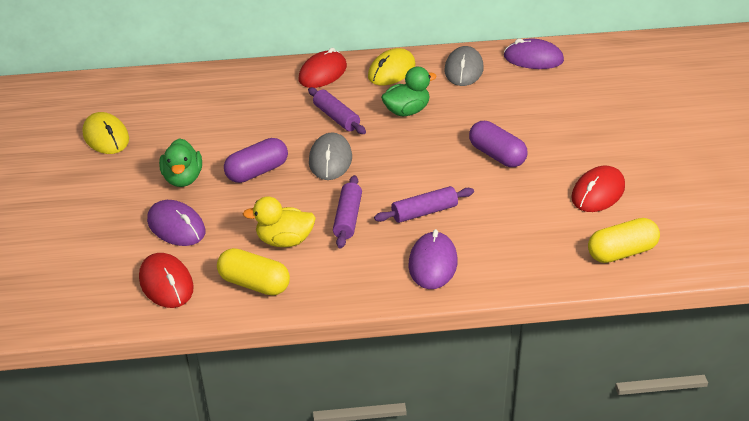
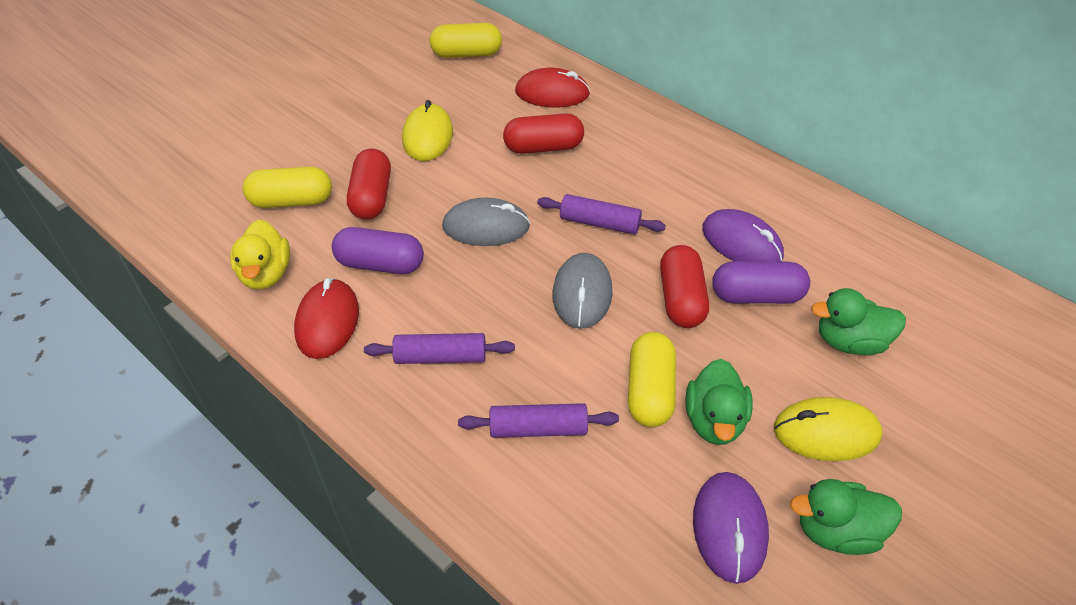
green duck: 2 -> 3
purple mouse: 3 -> 2
red capsule: 0 -> 3
red mouse: 3 -> 2
yellow capsule: 2 -> 3

